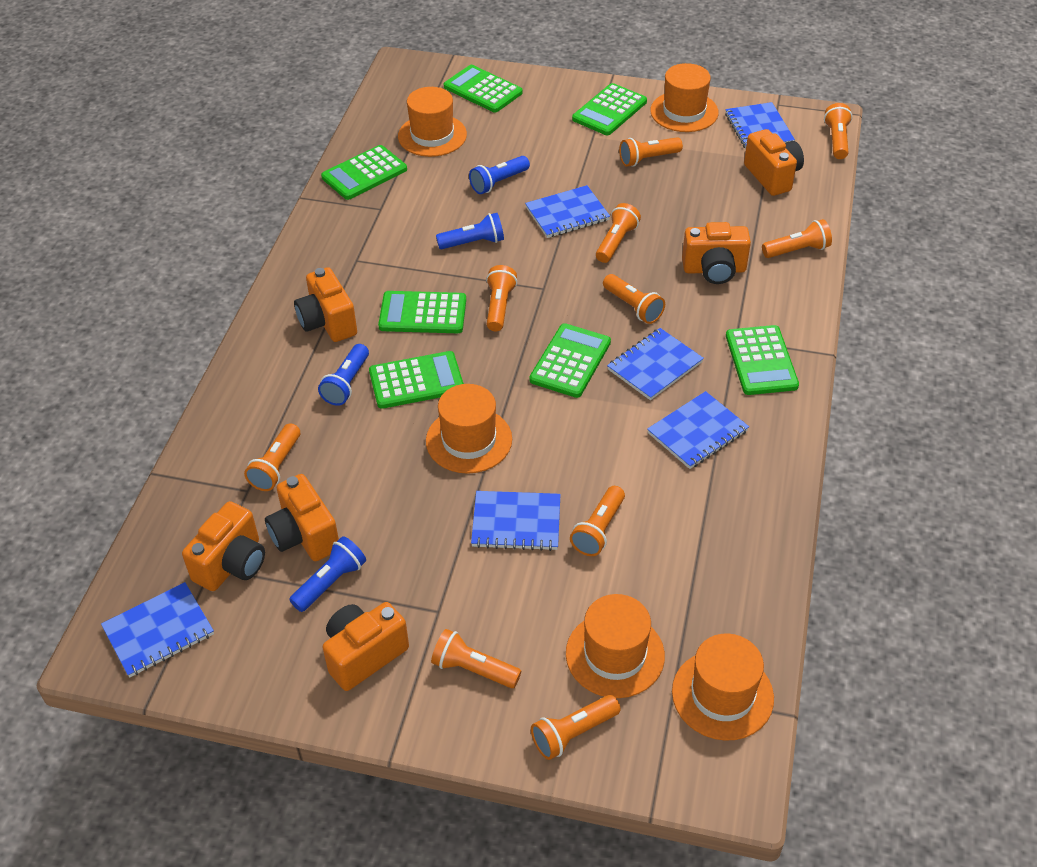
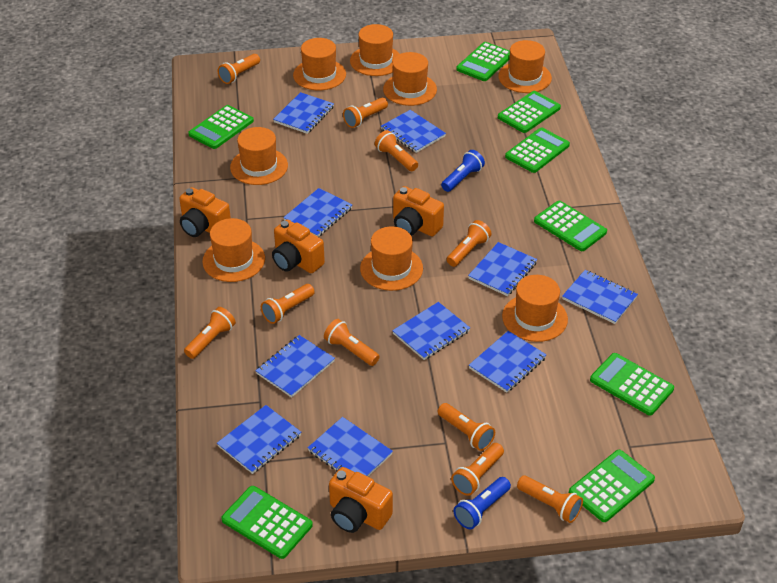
blue flashlight: 4 -> 2
blue notebook: 6 -> 10
green calculator: 7 -> 8
orange camera: 6 -> 4
orange hat: 5 -> 8

